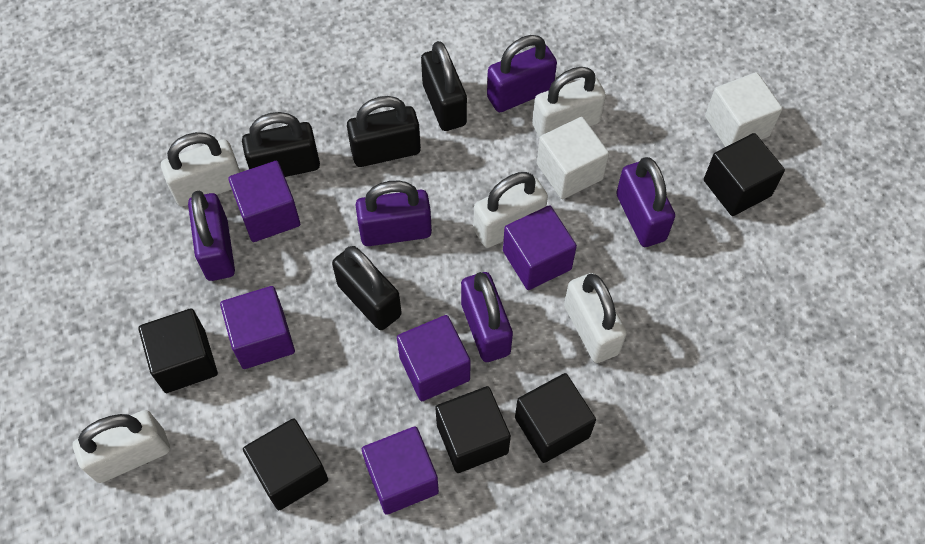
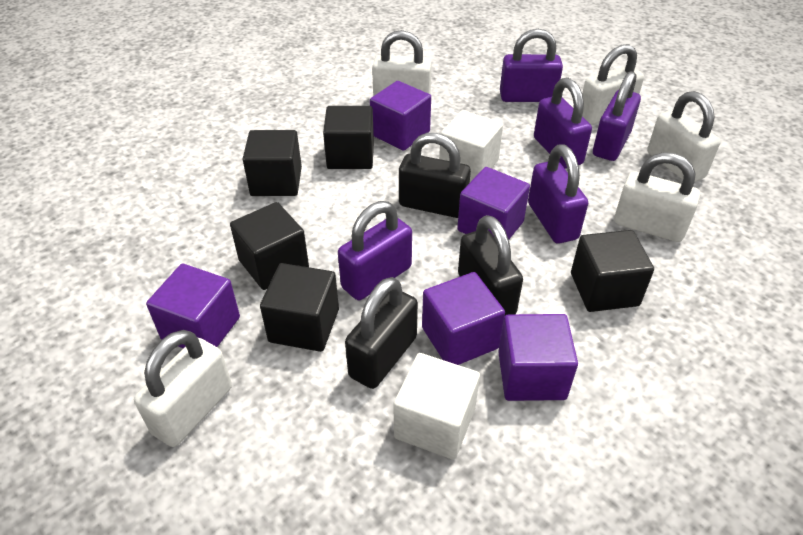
black padlock: 4 -> 3

